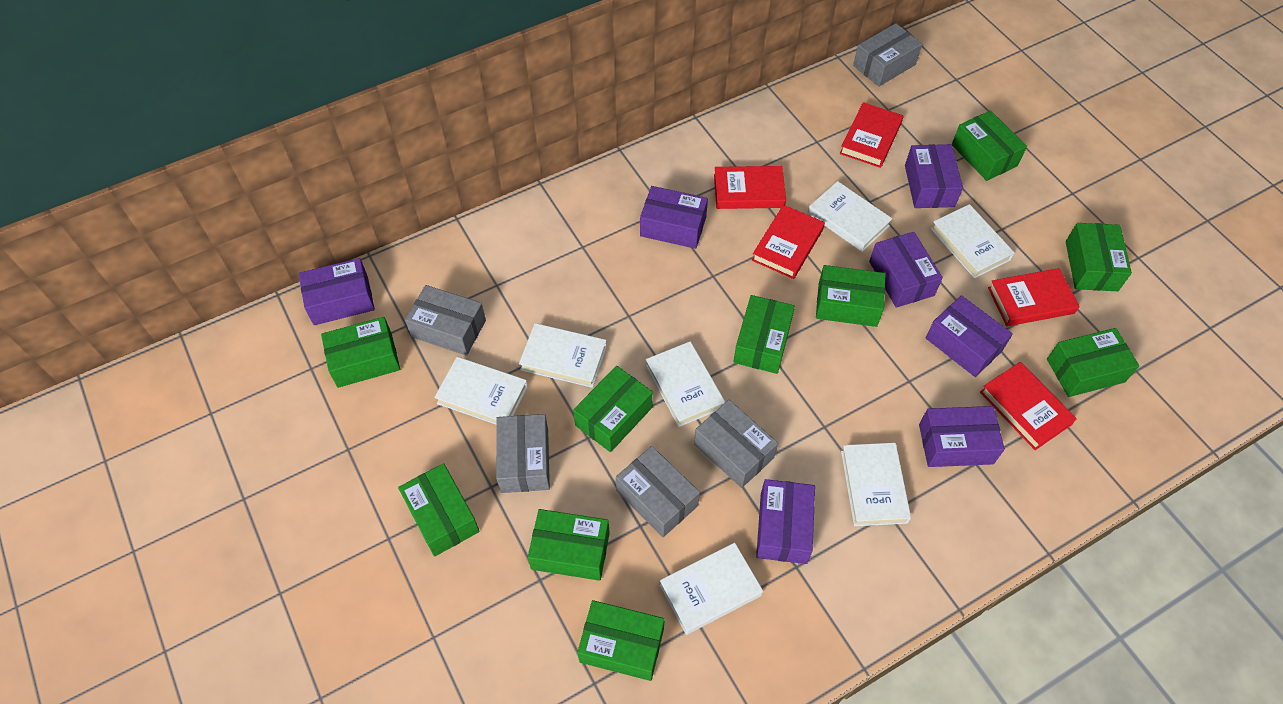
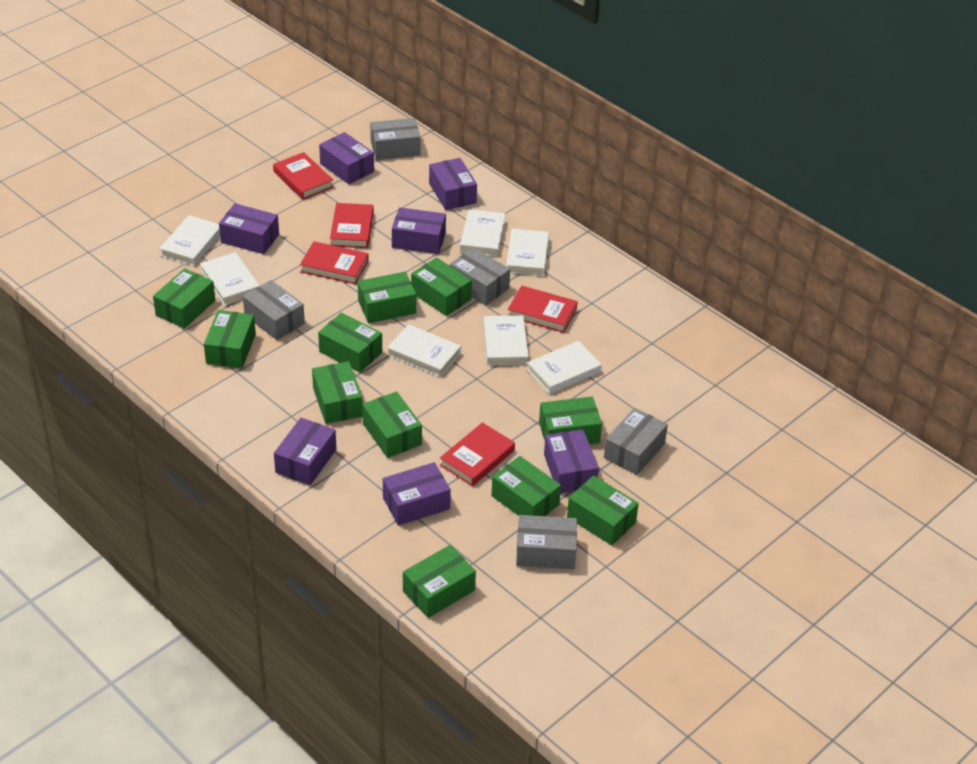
green box: 10 -> 11

